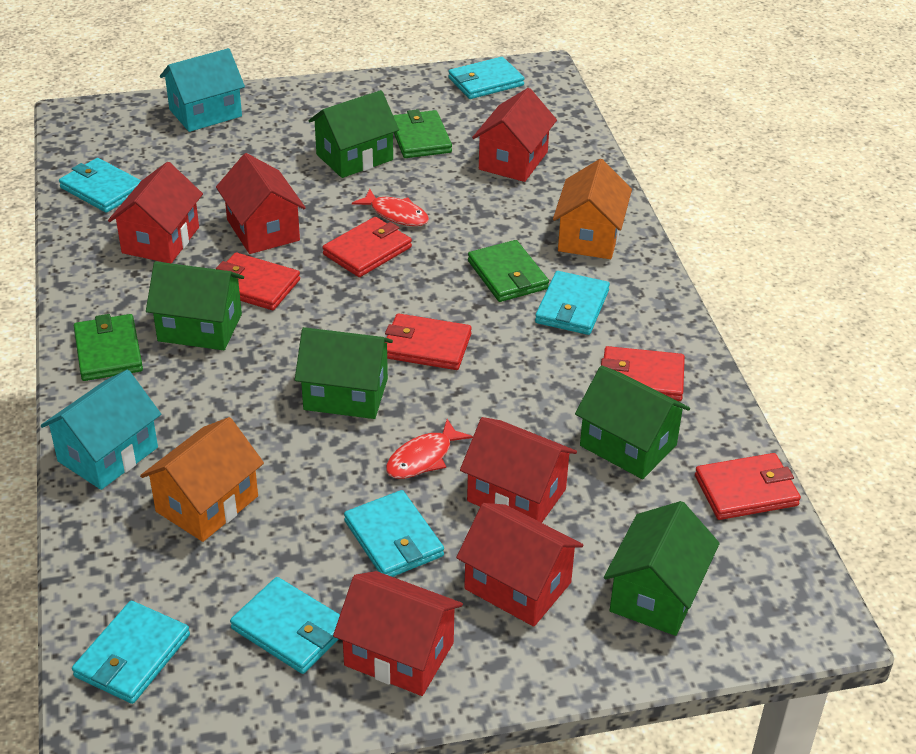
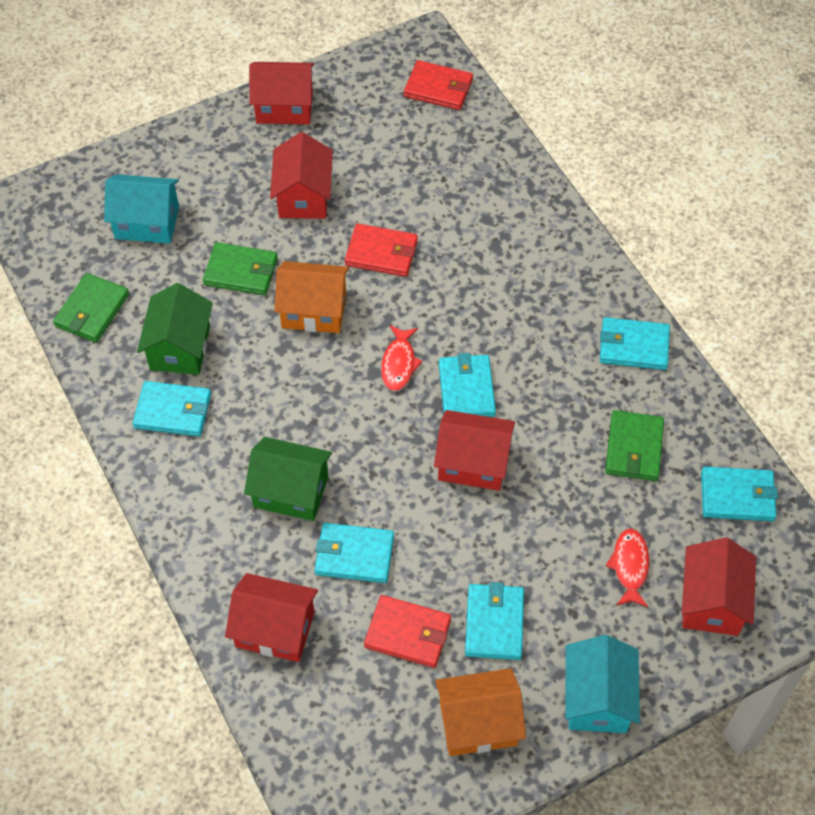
green house: 5 -> 2
red house: 6 -> 5
red wallet: 5 -> 3

